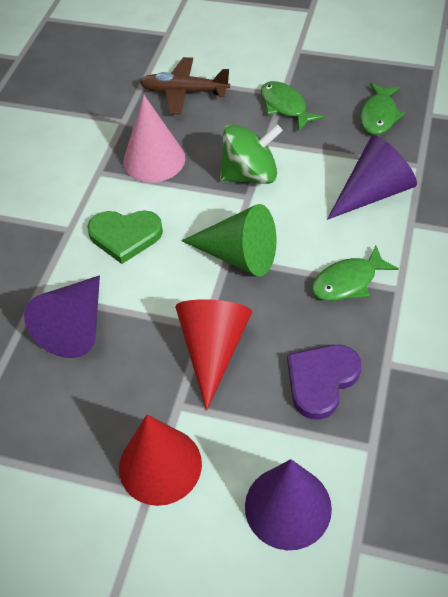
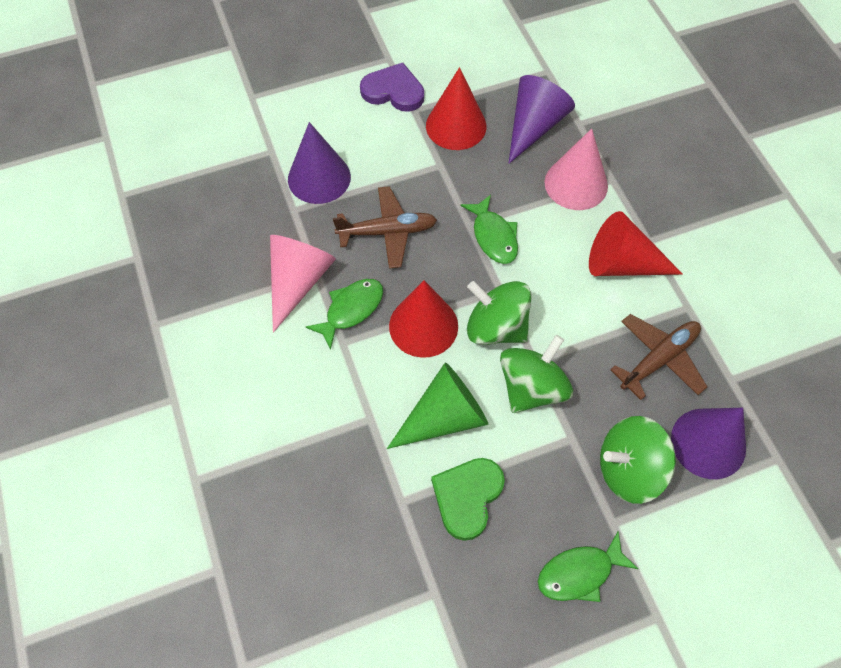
brown plane: 1 -> 2
green spinning top: 1 -> 3
pink cone: 1 -> 2
red cone: 2 -> 3

